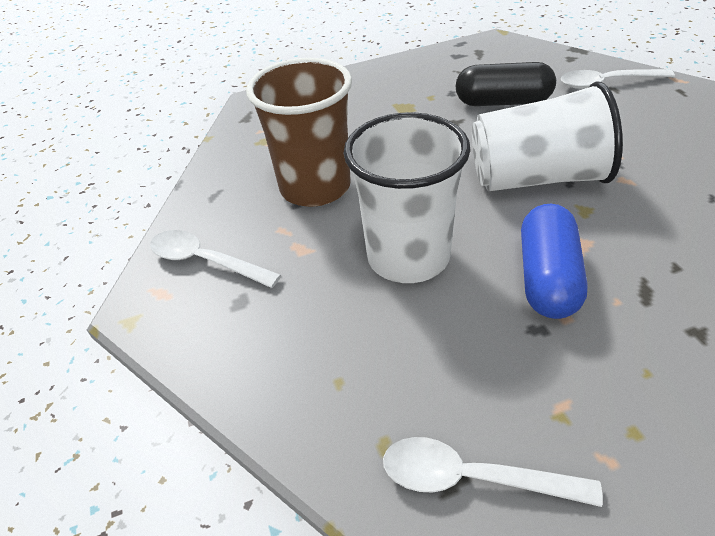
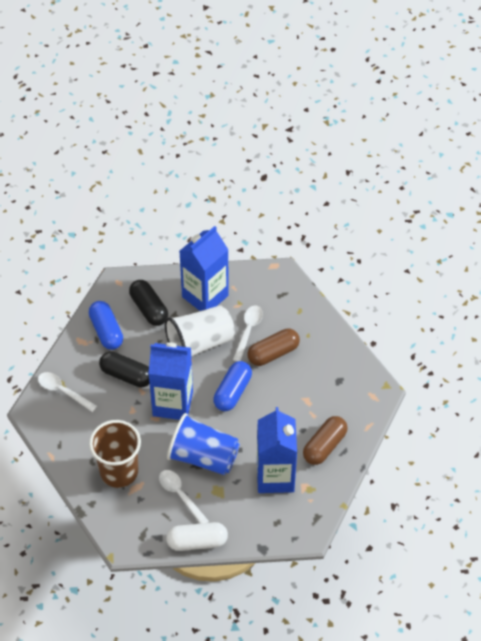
black capsule: 1 -> 2
blue capsule: 1 -> 2
blue carton: 0 -> 3
blue cup: 0 -> 1
brown capsule: 0 -> 2
white capsule: 0 -> 1
white cup: 2 -> 1

